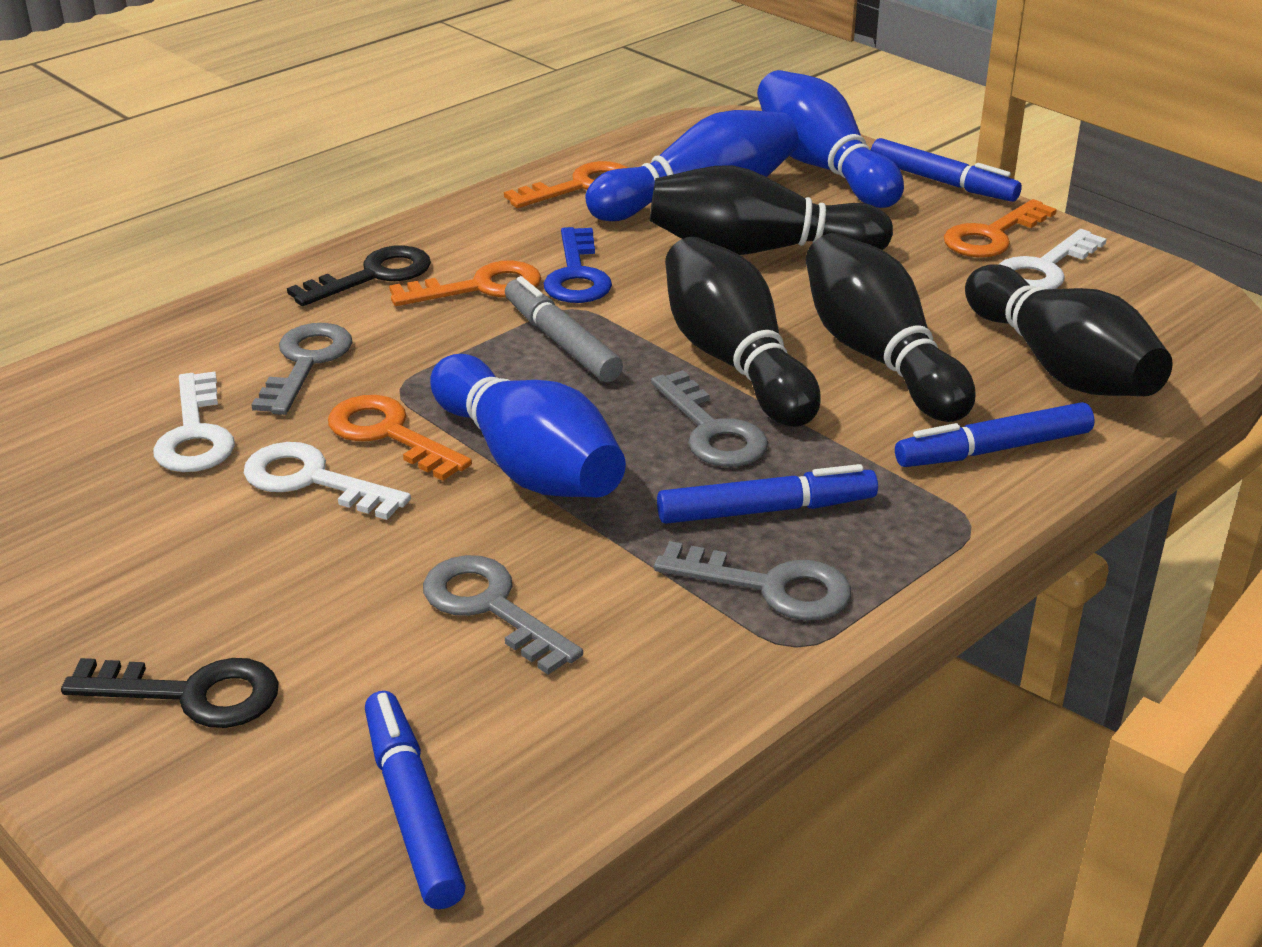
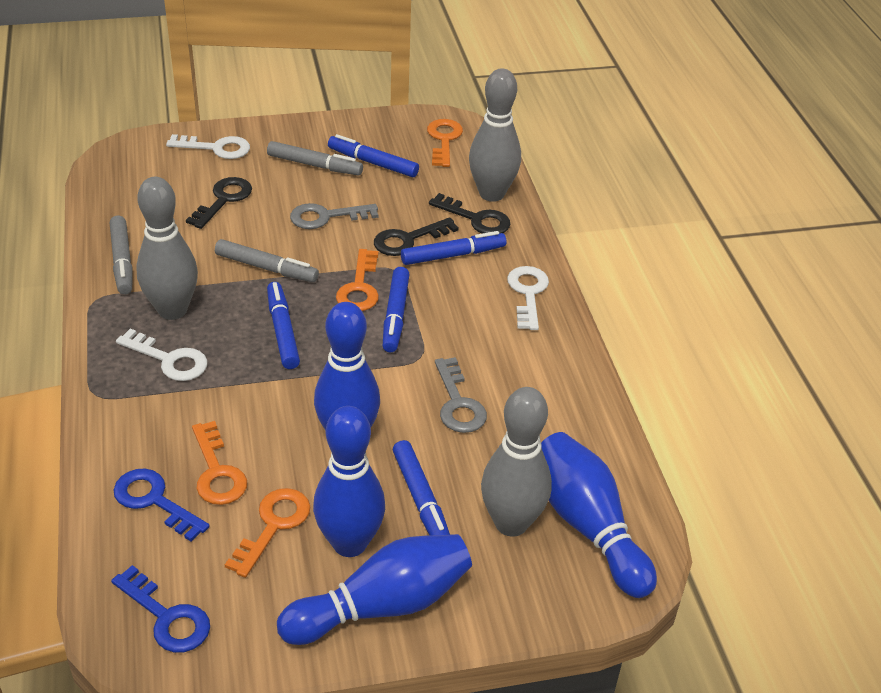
black bowling pin: 4 -> 0
black key: 2 -> 3
blue bowling pin: 3 -> 4
blue key: 1 -> 2
blue marker: 4 -> 5
grey bowling pin: 0 -> 3
grey key: 4 -> 2
grey marker: 1 -> 3

